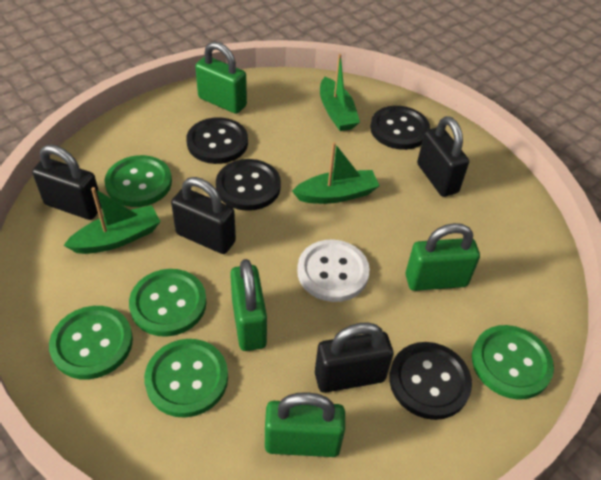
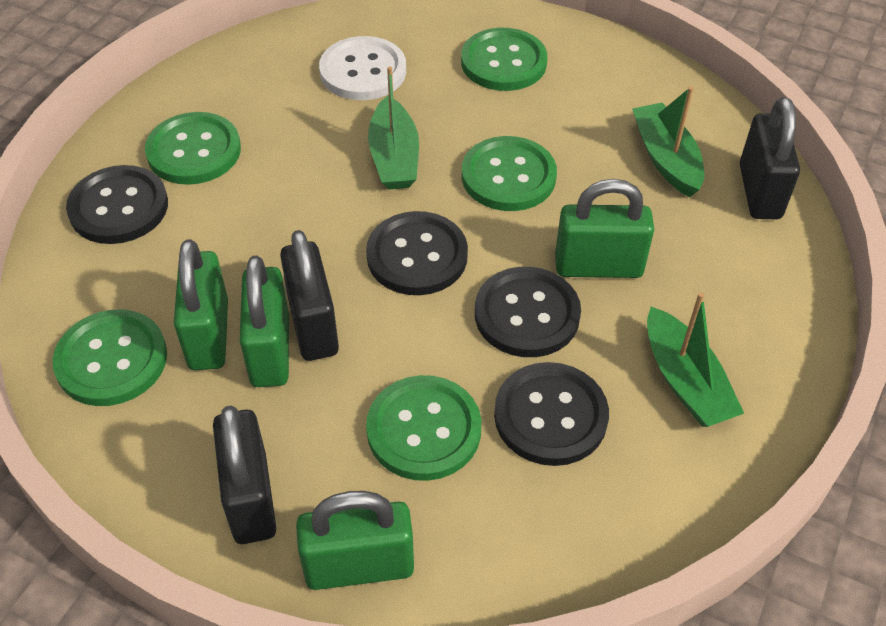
black padlock: 4 -> 3

